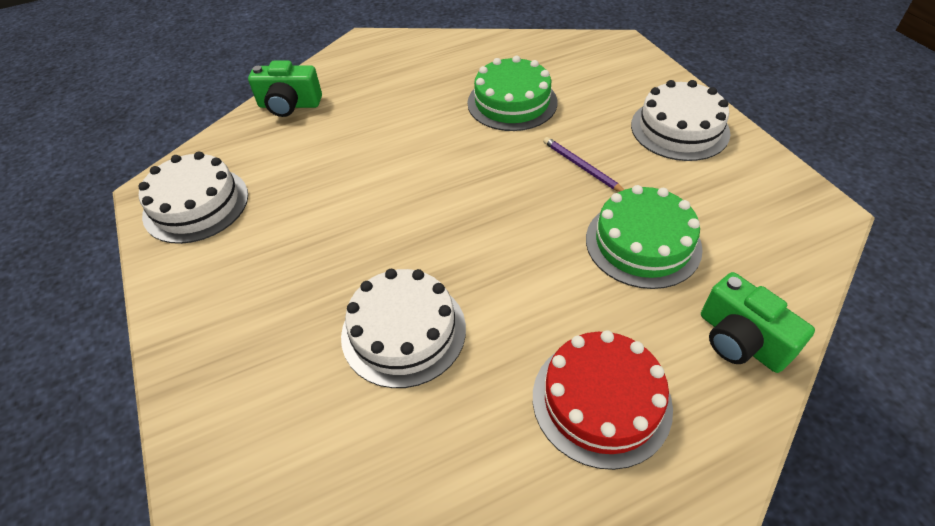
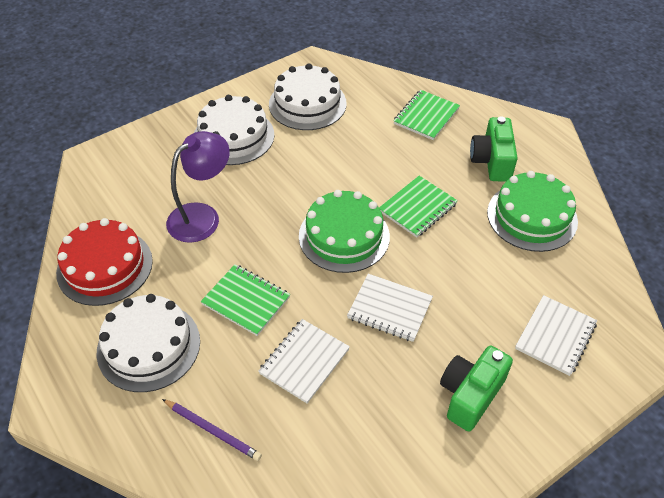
green notebook: 0 -> 3
purple lamp: 0 -> 1
white notebook: 0 -> 3

